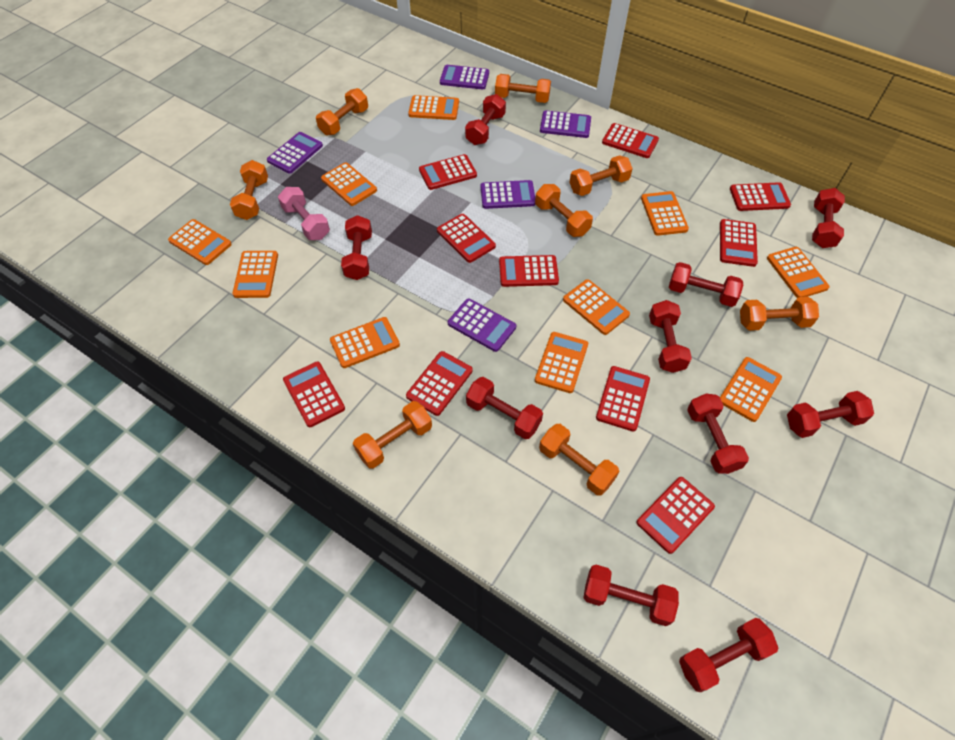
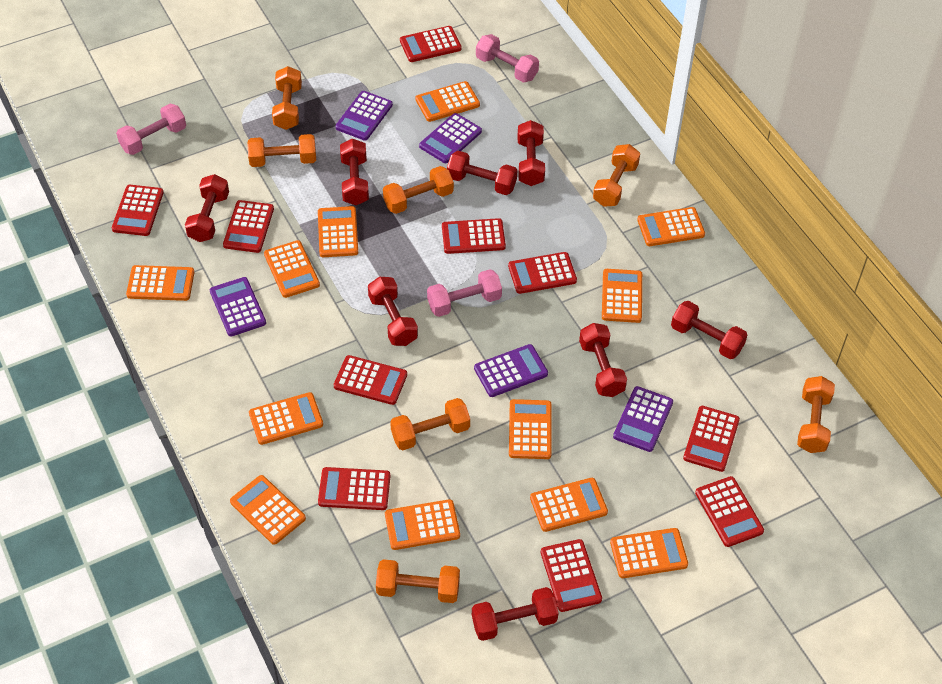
orange calculator: 10 -> 12
orange dumbbell: 8 -> 7
pink dumbbell: 1 -> 3
red dumbbell: 10 -> 8

